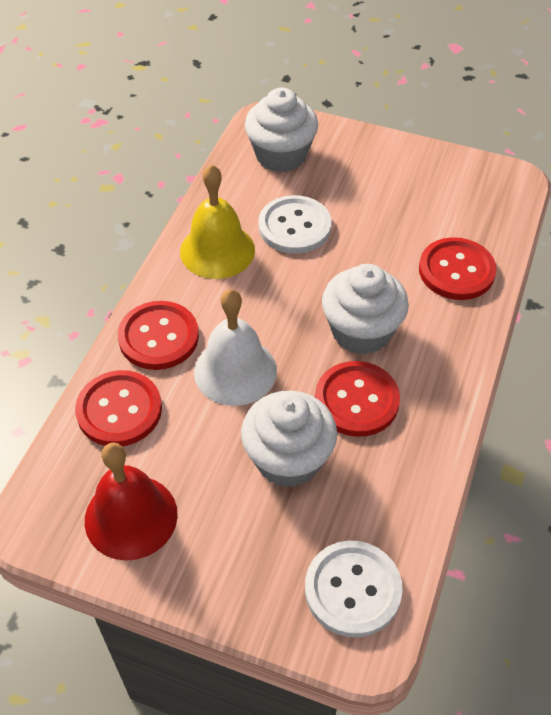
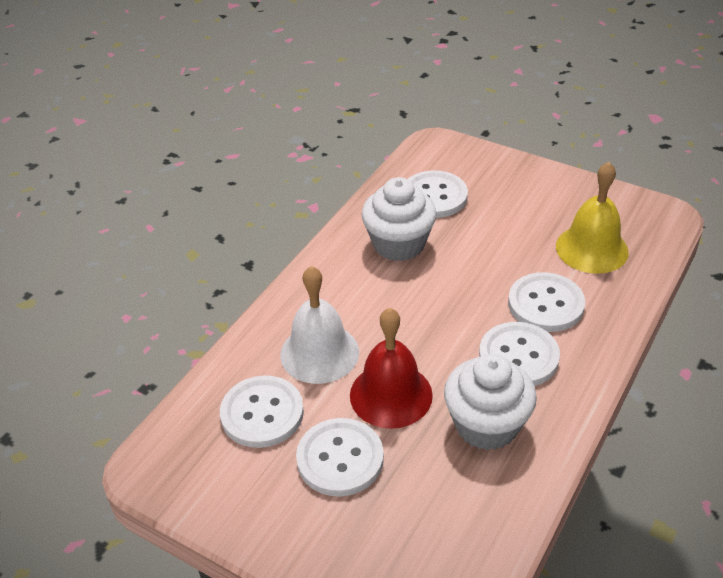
red button: 4 -> 0
white button: 2 -> 5
white cupcake: 3 -> 2

